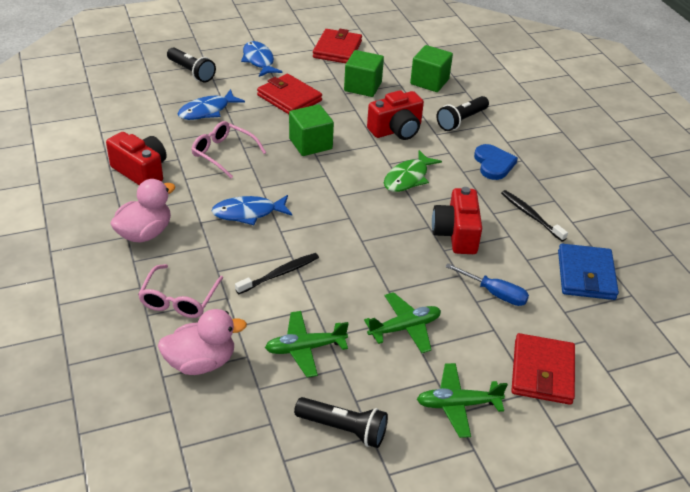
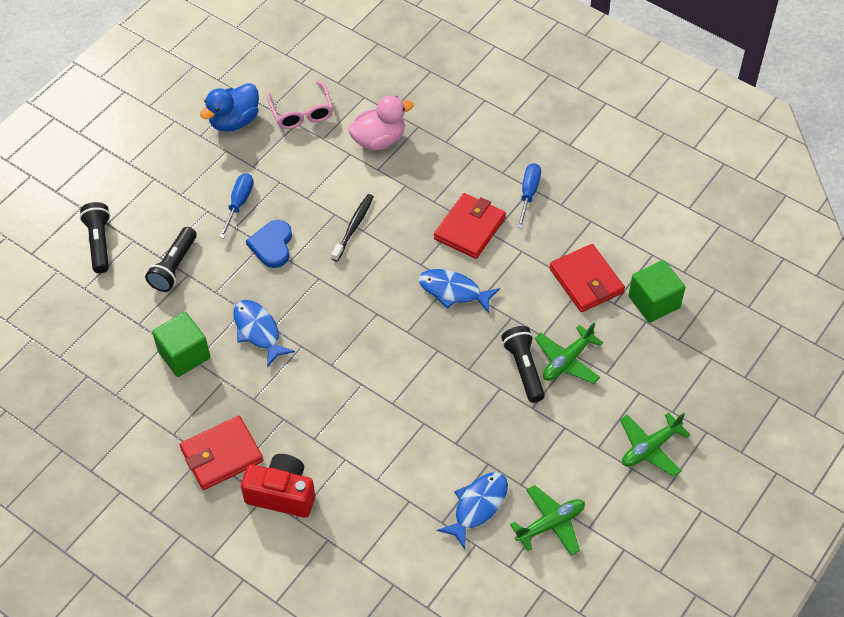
black toothbrush: 2 -> 1
blue duck: 0 -> 1
blue screwdriver: 1 -> 2
blue wallet: 1 -> 0
green cube: 3 -> 2
green fish: 1 -> 0
pink duck: 2 -> 1
pink glasses: 2 -> 1
red camera: 3 -> 1

